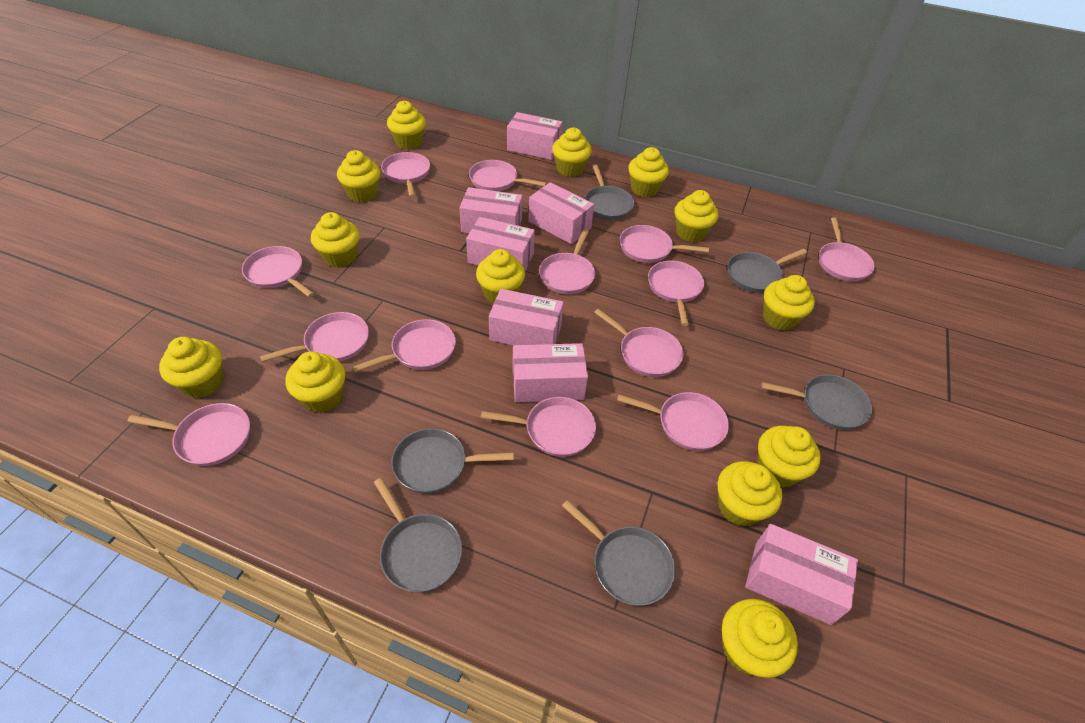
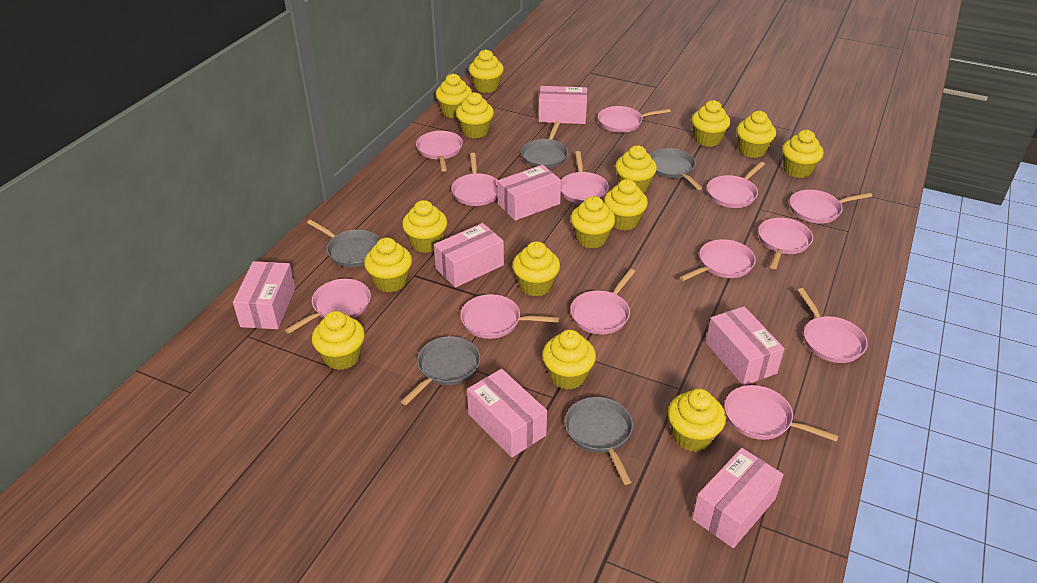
grey pan: 6 -> 5
yellow cupcake: 13 -> 15

